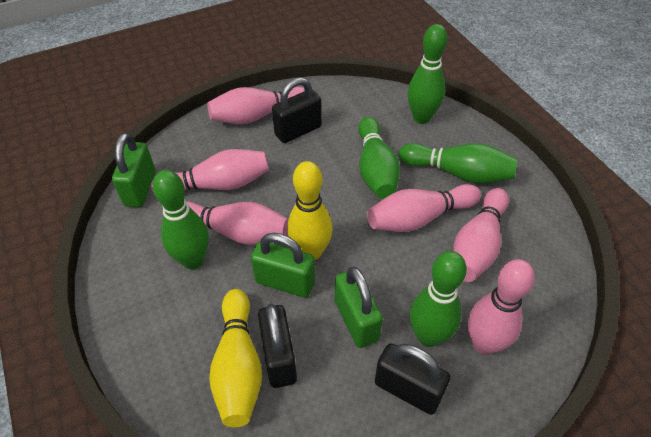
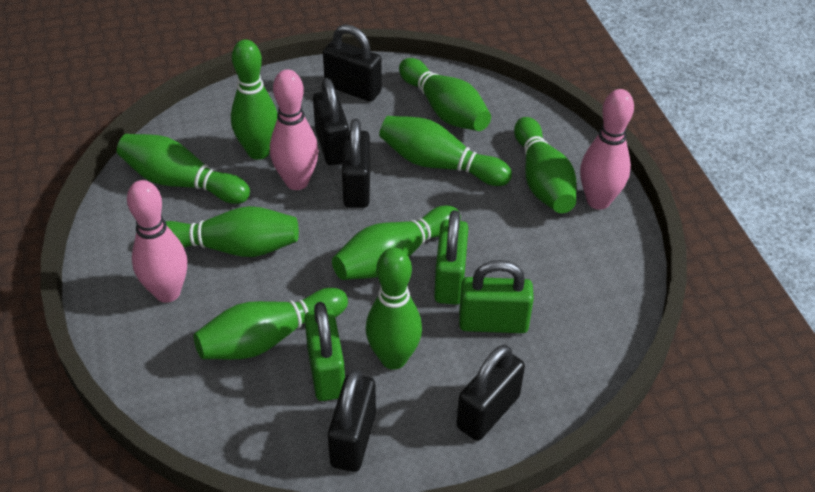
black padlock: 3 -> 5
green bowling pin: 5 -> 9
pink bowling pin: 6 -> 3
yellow bowling pin: 2 -> 0

